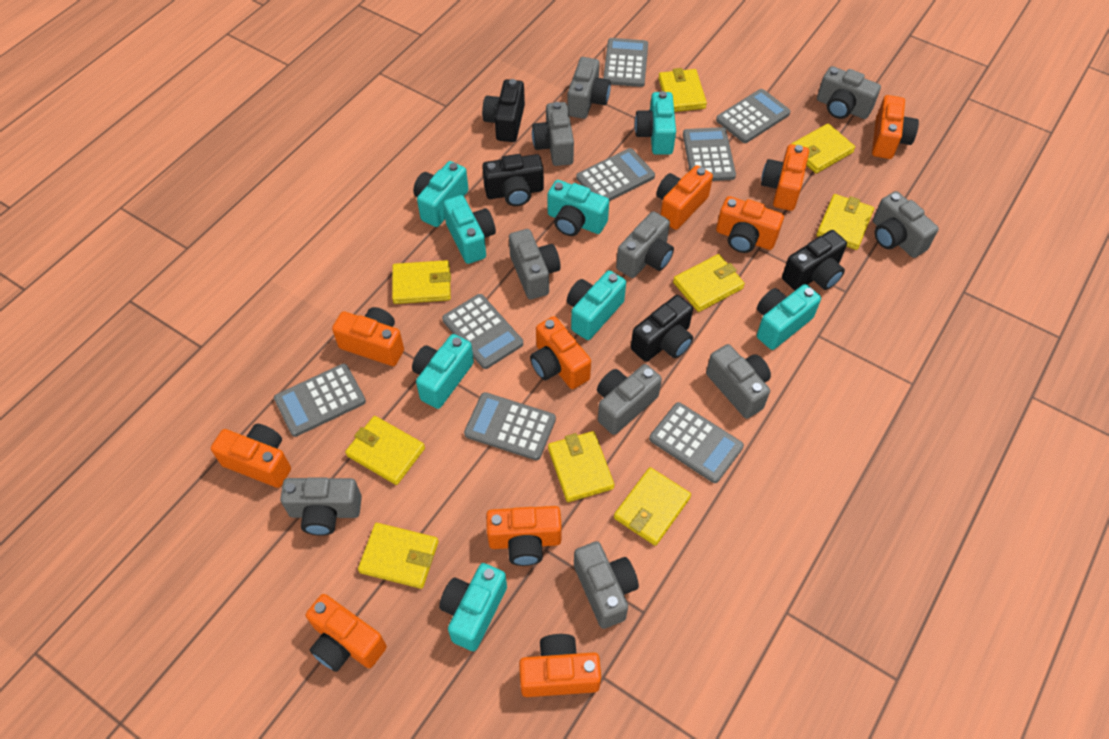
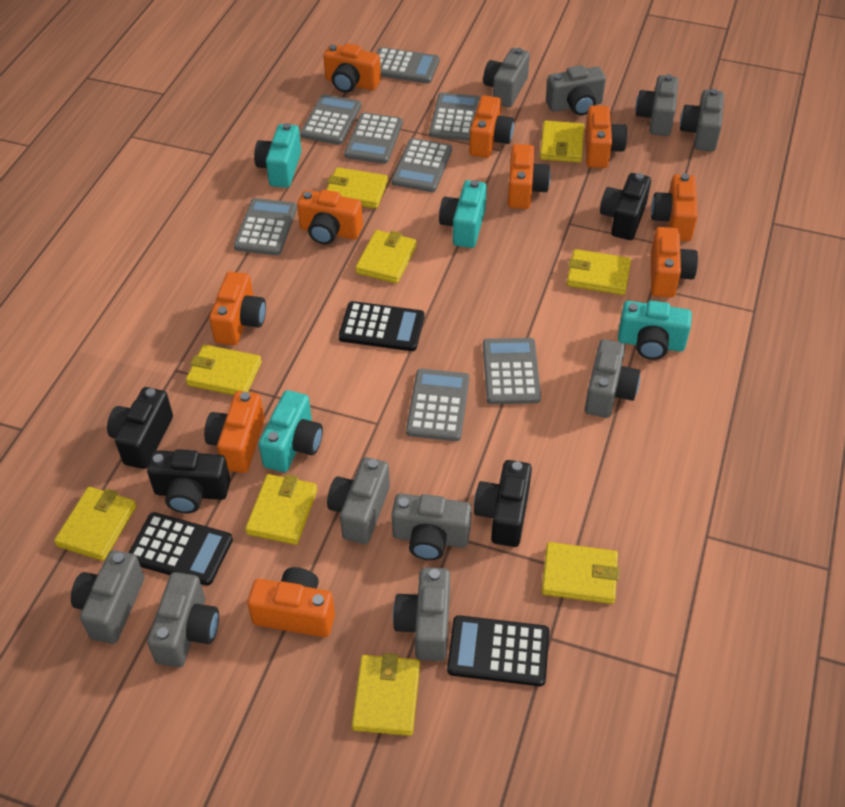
black calculator: 0 -> 3
turquoise camera: 8 -> 4

